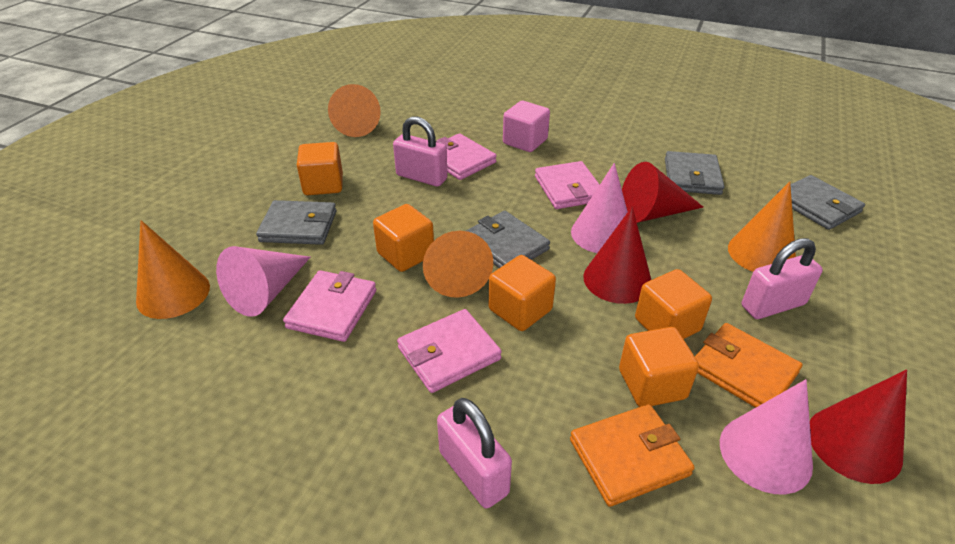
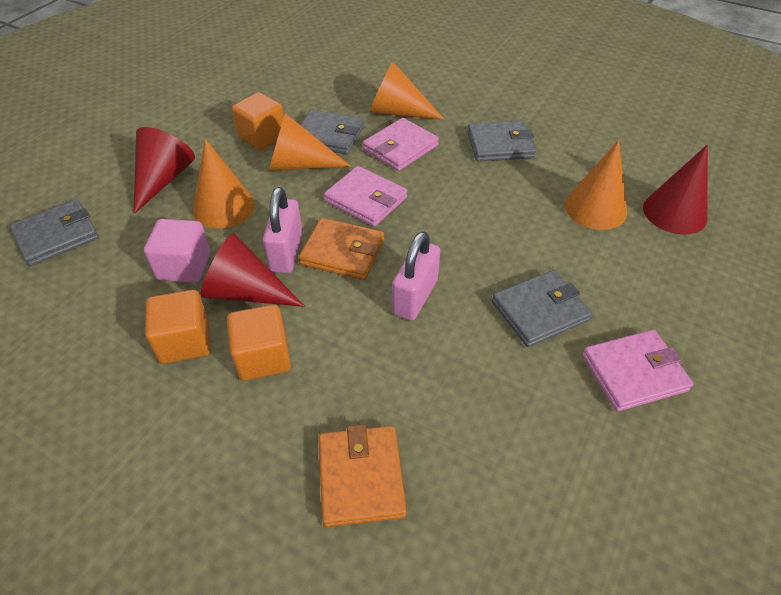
orange cube: 5 -> 3
pink cone: 3 -> 0
pink padlock: 3 -> 2
pink wallet: 4 -> 3

